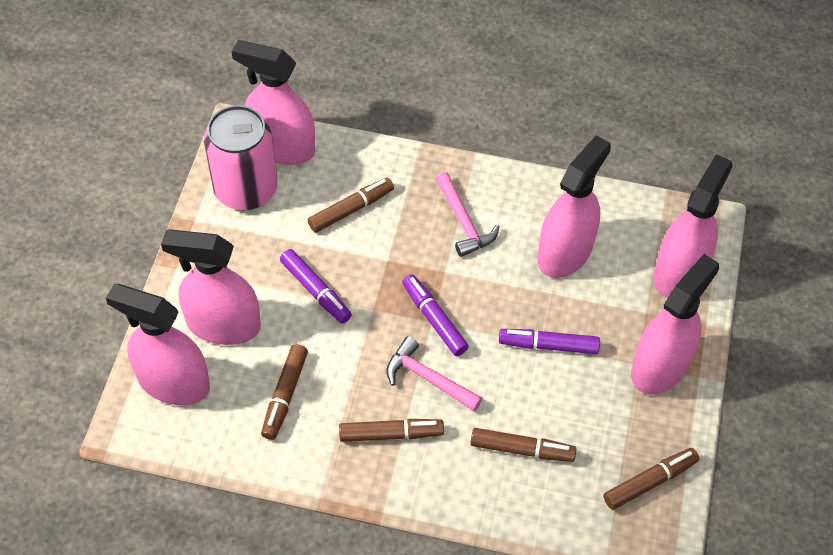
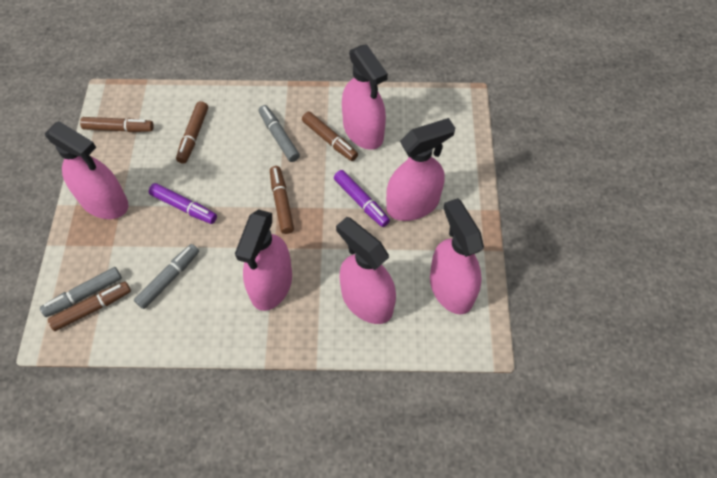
grey marker: 0 -> 3
pink can: 1 -> 0
pink hammer: 2 -> 0
purple marker: 3 -> 2

